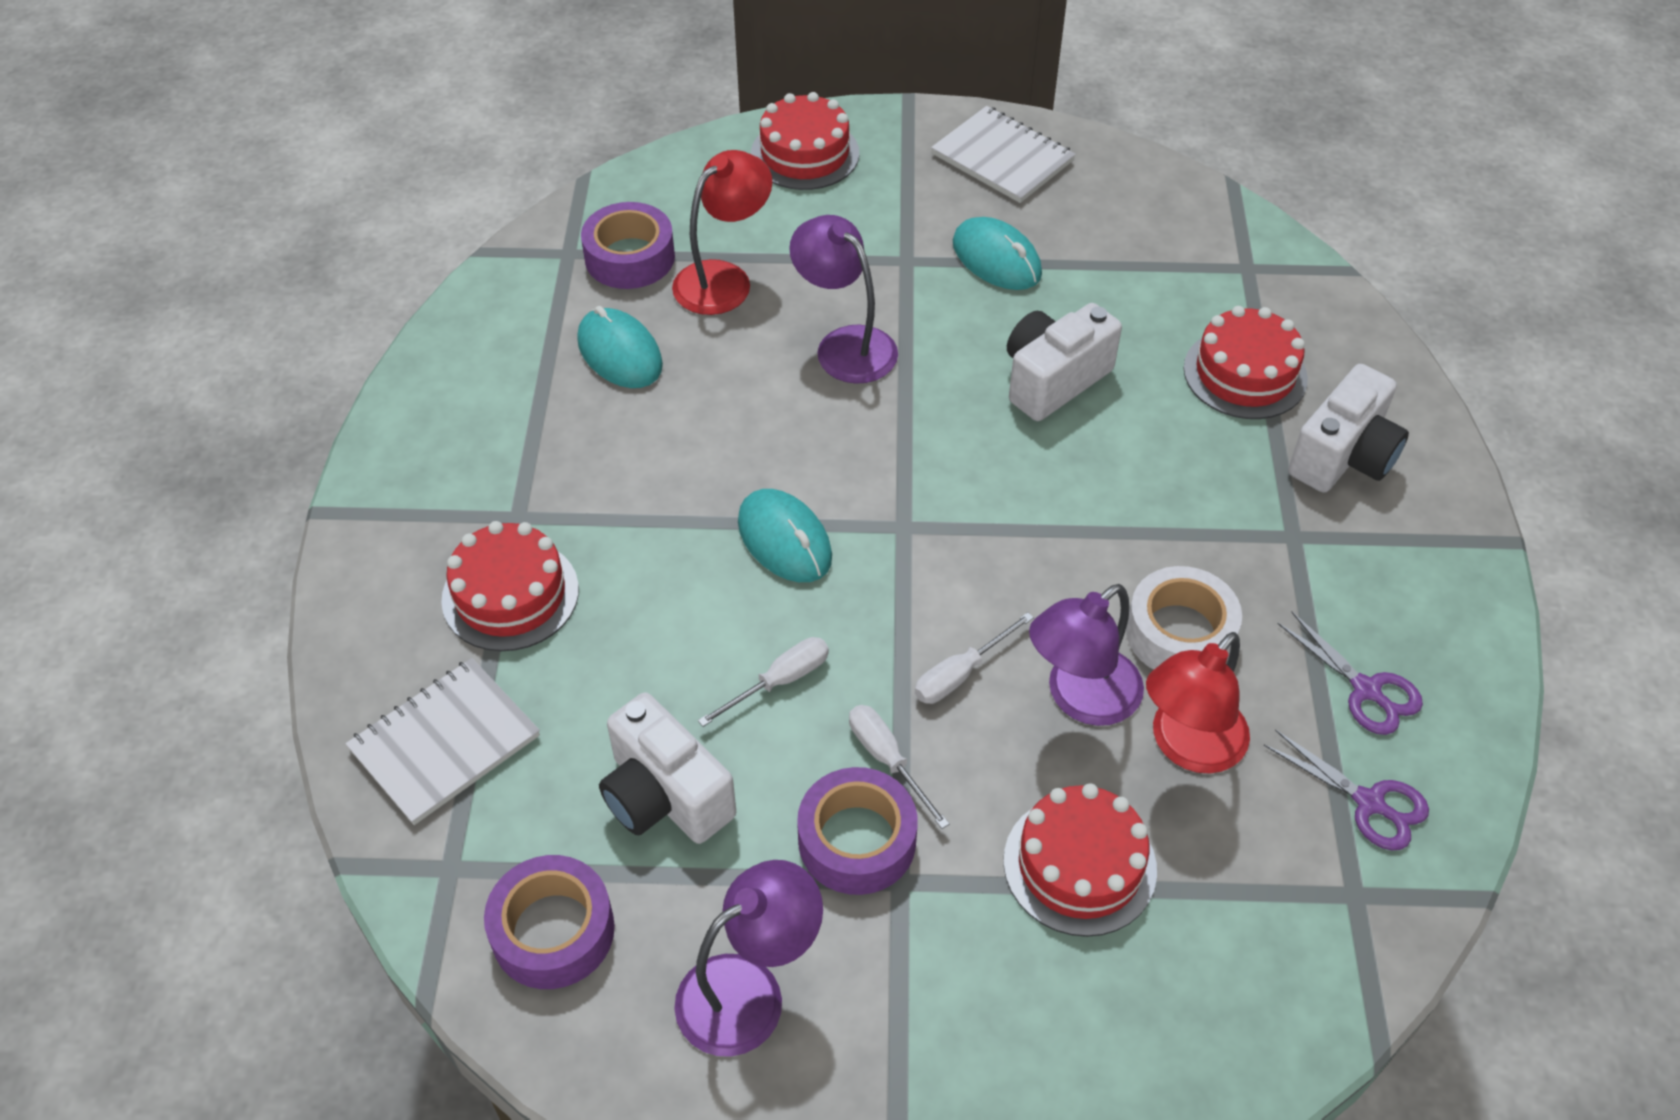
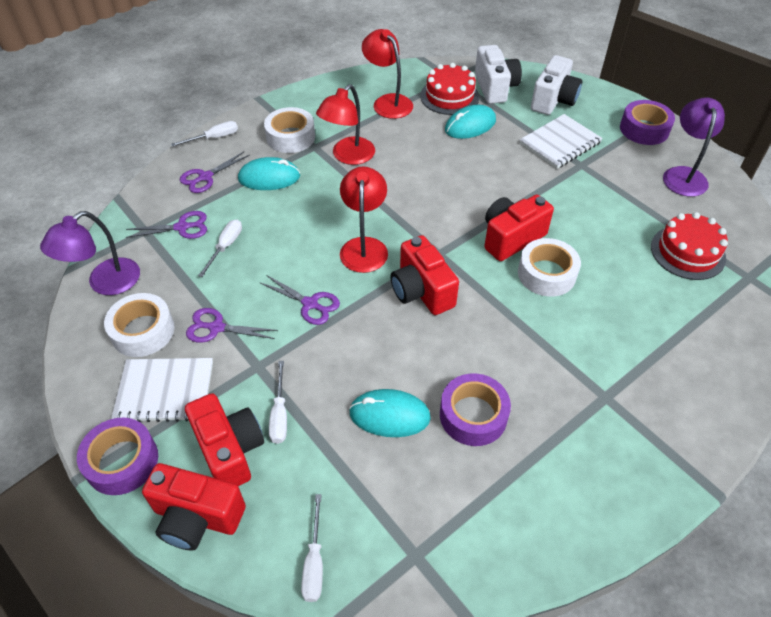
purple lamp: 3 -> 2
purple scissors: 2 -> 4
red cake: 4 -> 2
red camera: 0 -> 4
red lamp: 2 -> 3
white camera: 3 -> 2
white screwdriver: 3 -> 4
white tape: 1 -> 3

